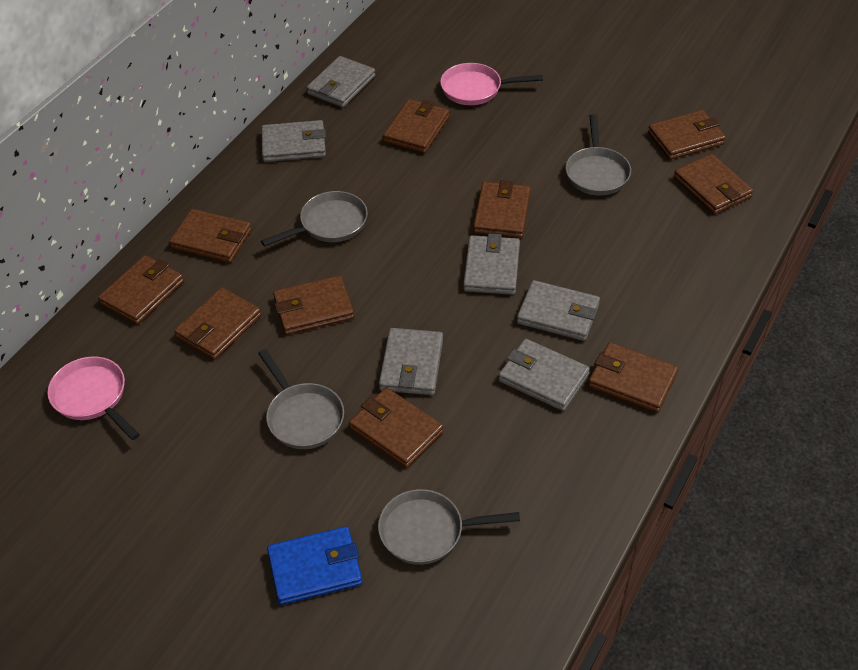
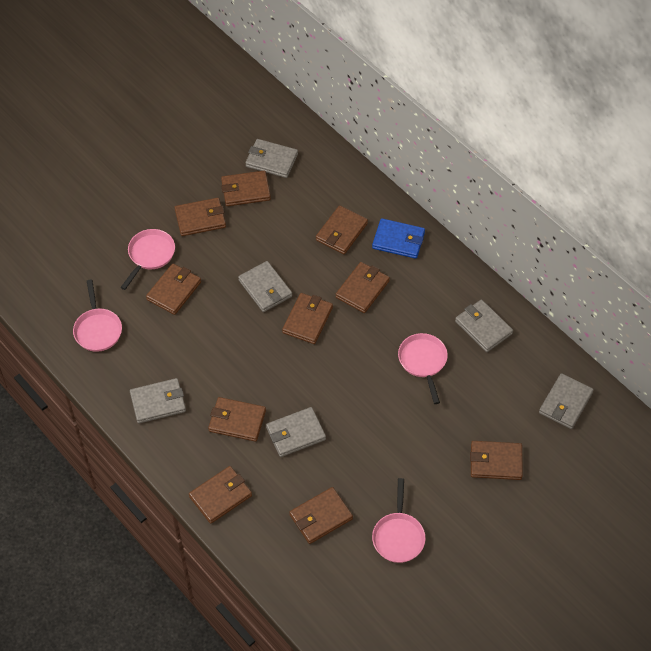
grey pan: 4 -> 0
pink pan: 2 -> 4

